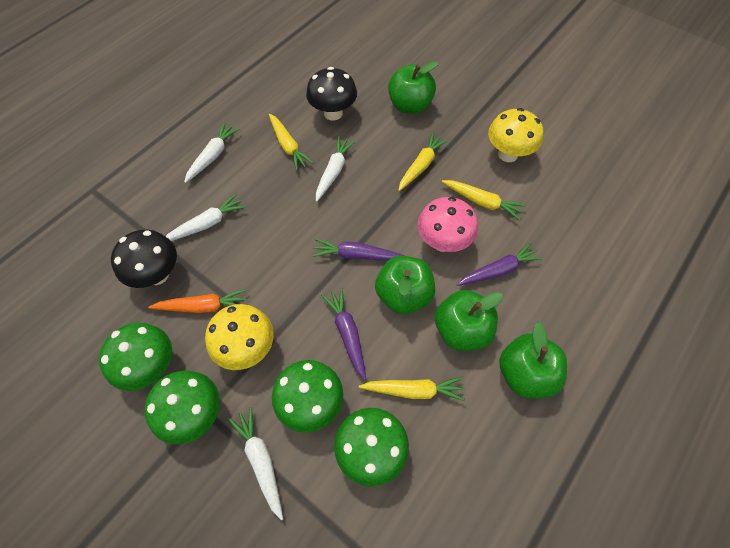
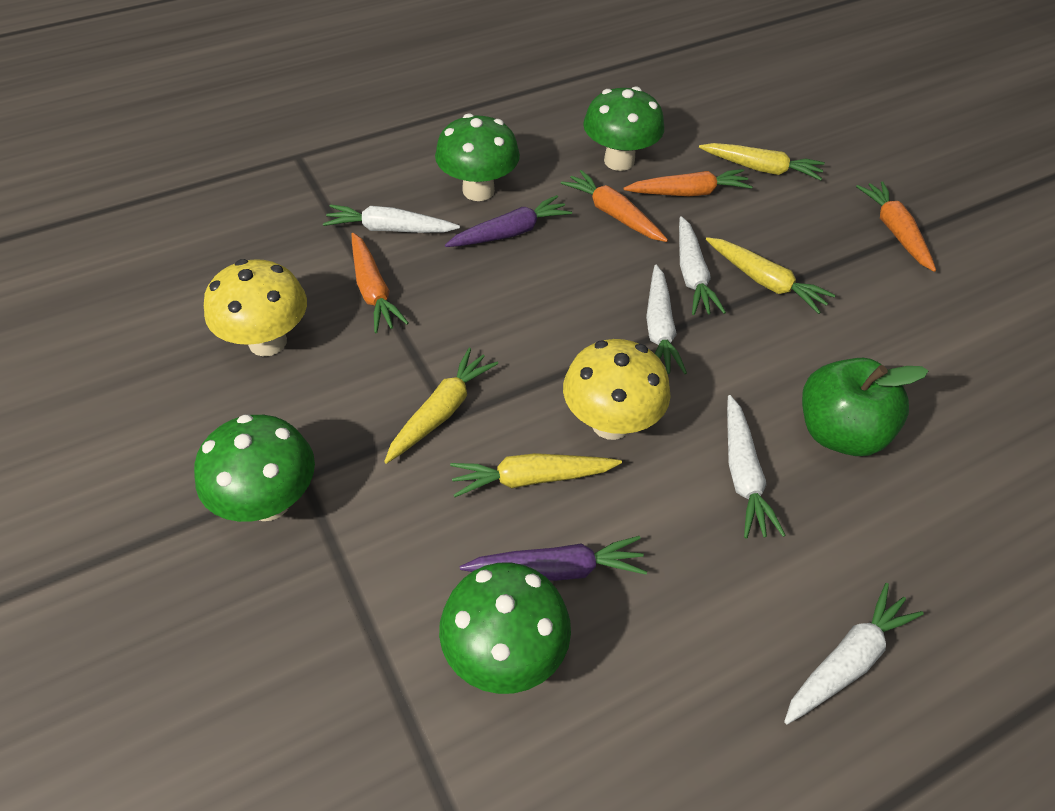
black mushroom: 2 -> 0
green apple: 4 -> 1
orange carrot: 1 -> 4
pink mushroom: 1 -> 0
purple carrot: 3 -> 2
white carrot: 4 -> 5

